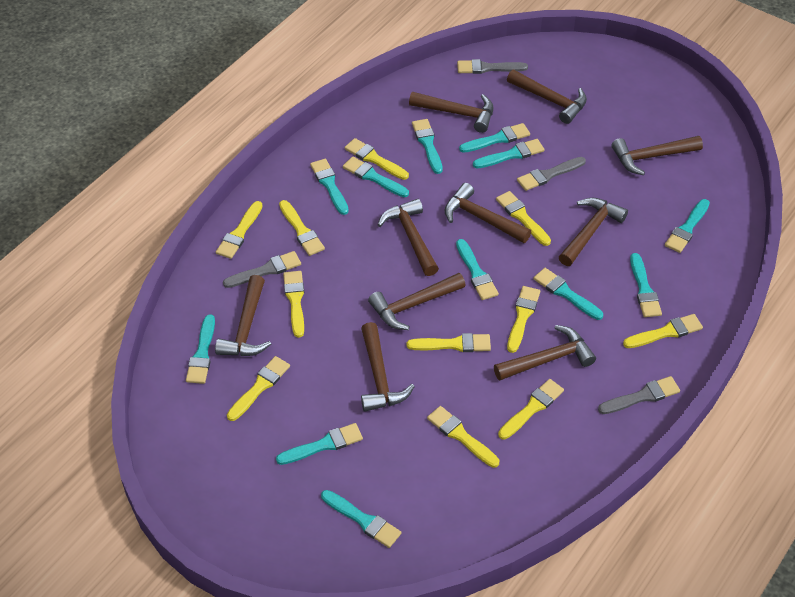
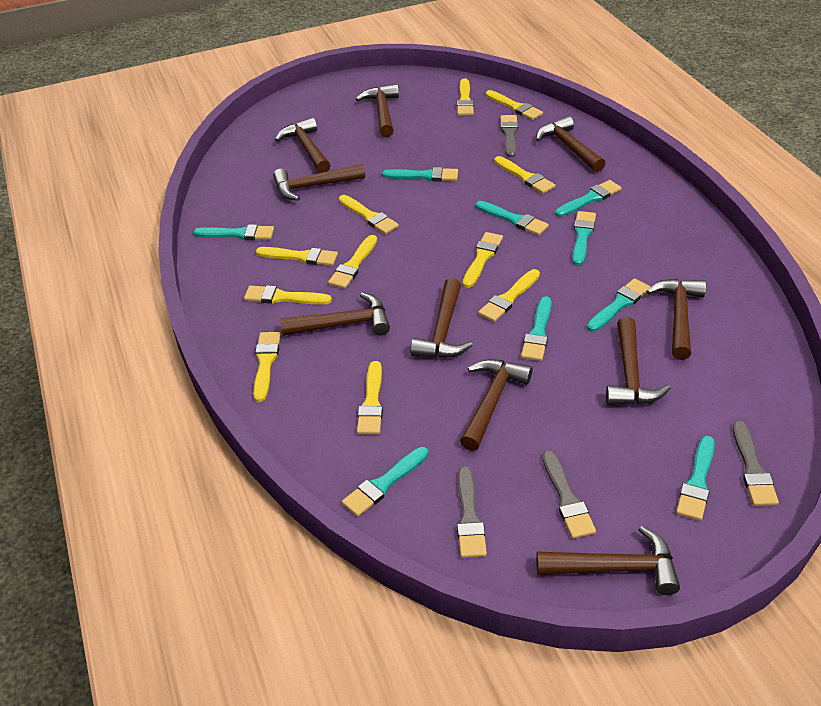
turquoise brush: 12 -> 9

